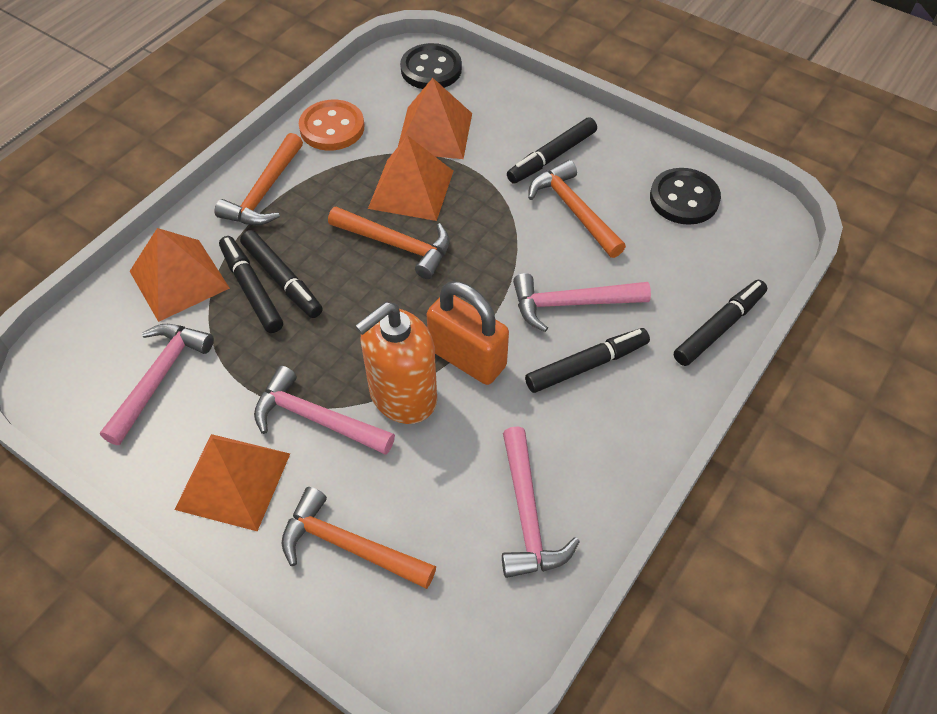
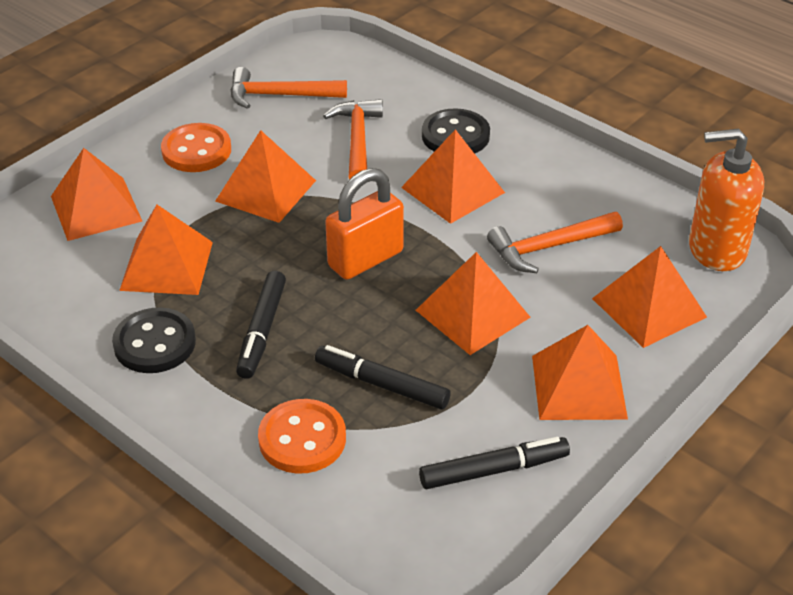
black marker: 5 -> 3
orange button: 1 -> 2
orange hammer: 4 -> 3
orange pyramid: 4 -> 7
pink hammer: 4 -> 0

